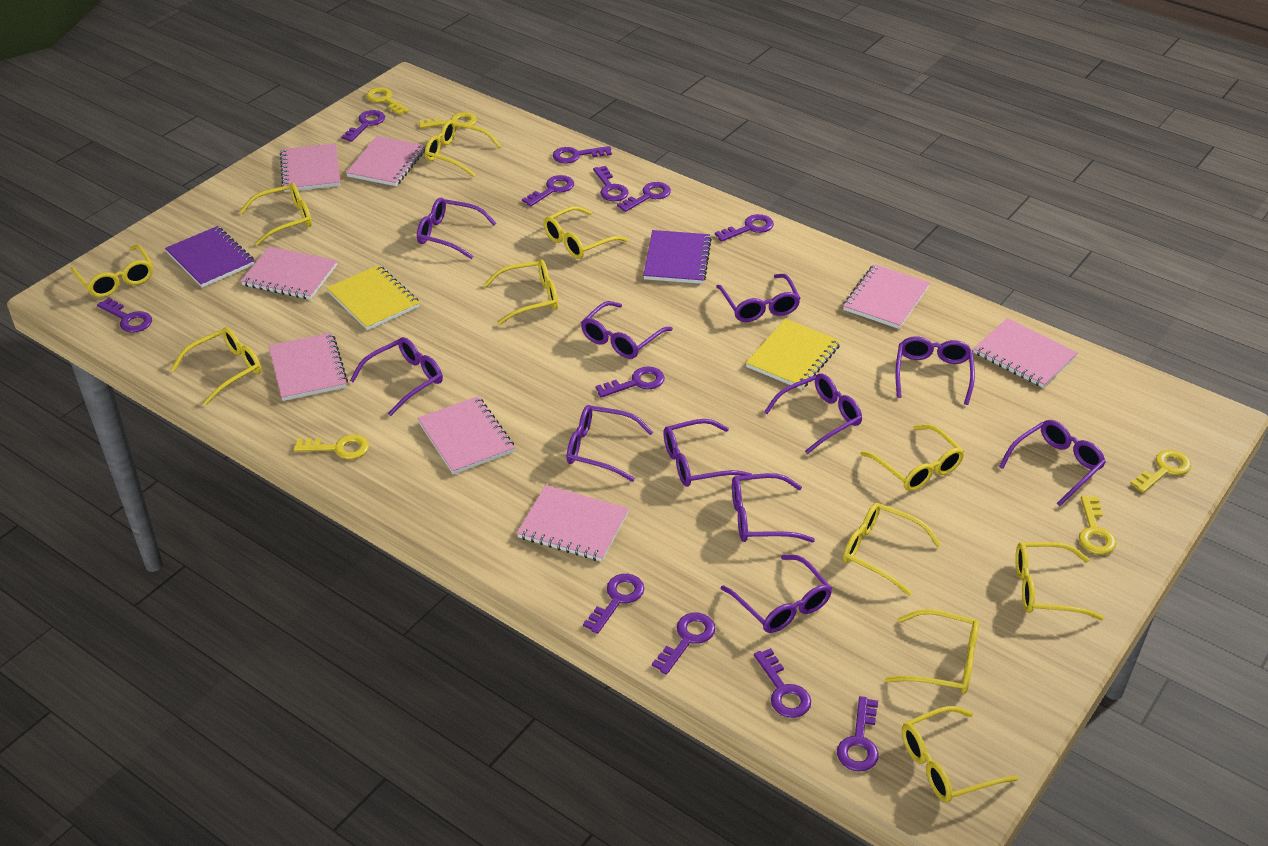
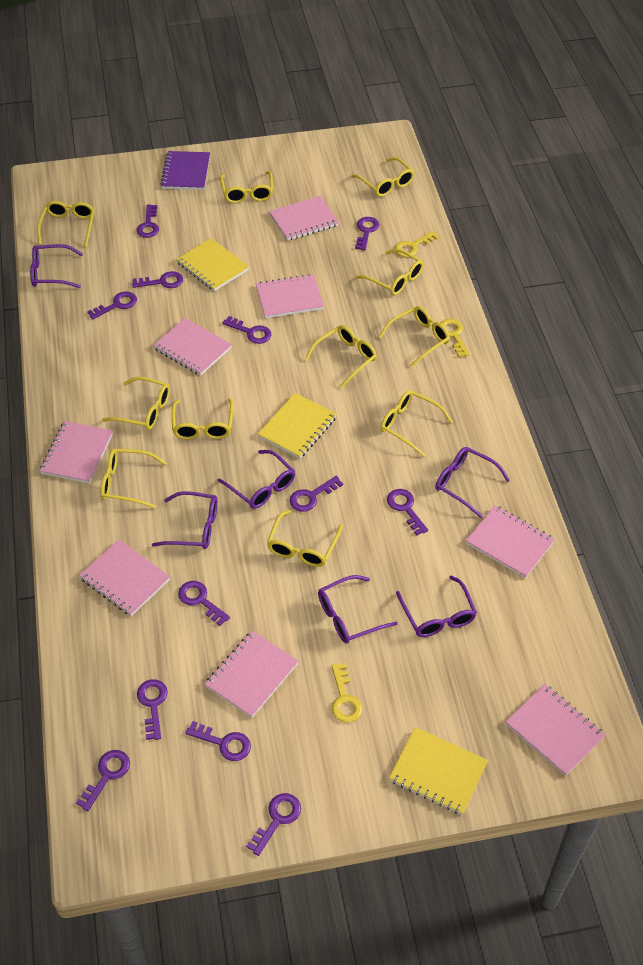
purple glasses: 11 -> 6
purple notebook: 2 -> 1
yellow key: 5 -> 3
yellow notebook: 2 -> 3

